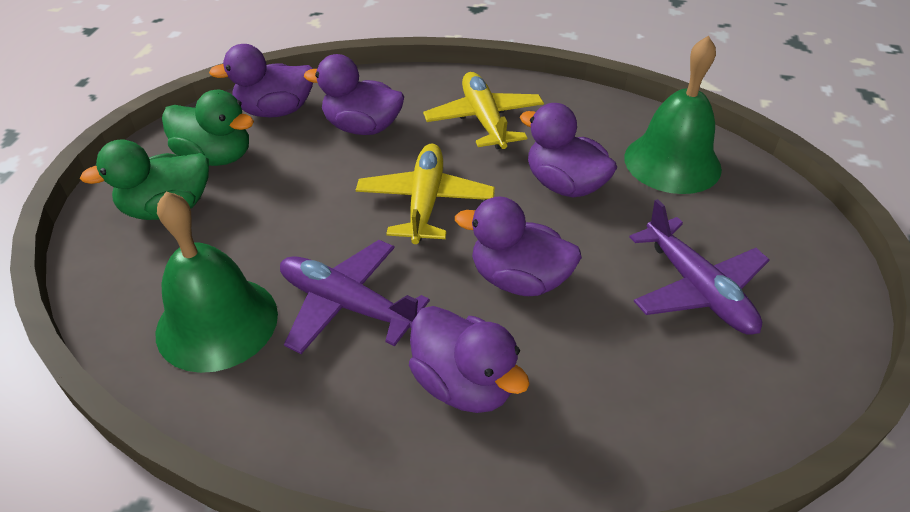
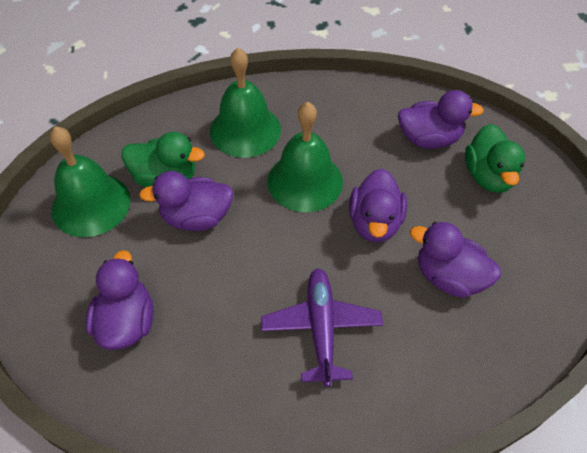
green bell: 2 -> 3
purple plane: 2 -> 1
yellow plane: 2 -> 0

